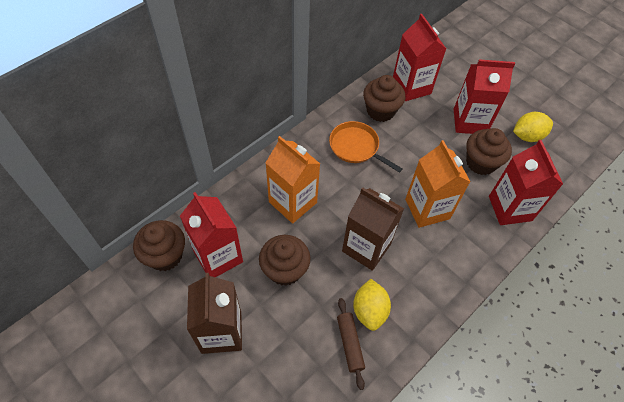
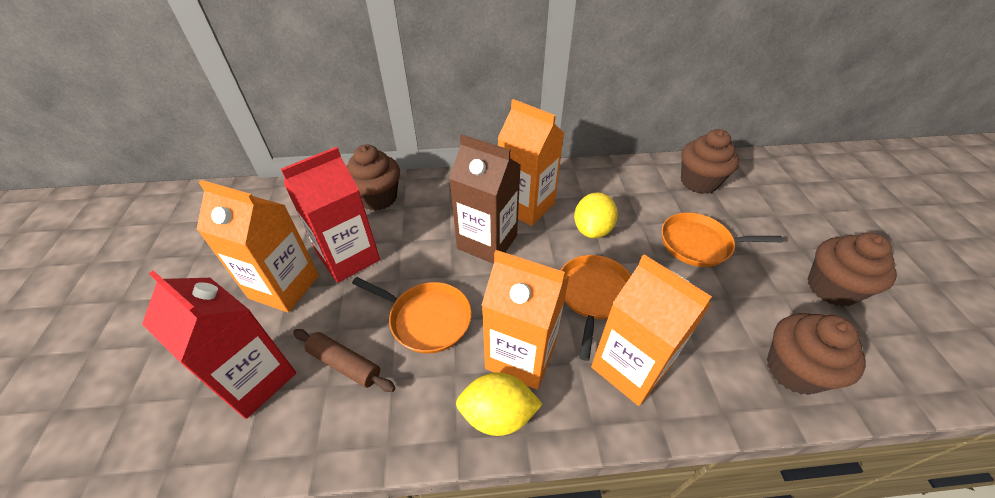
brown carton: 2 -> 1
orange carton: 2 -> 4
orange pan: 1 -> 3
red carton: 4 -> 2

